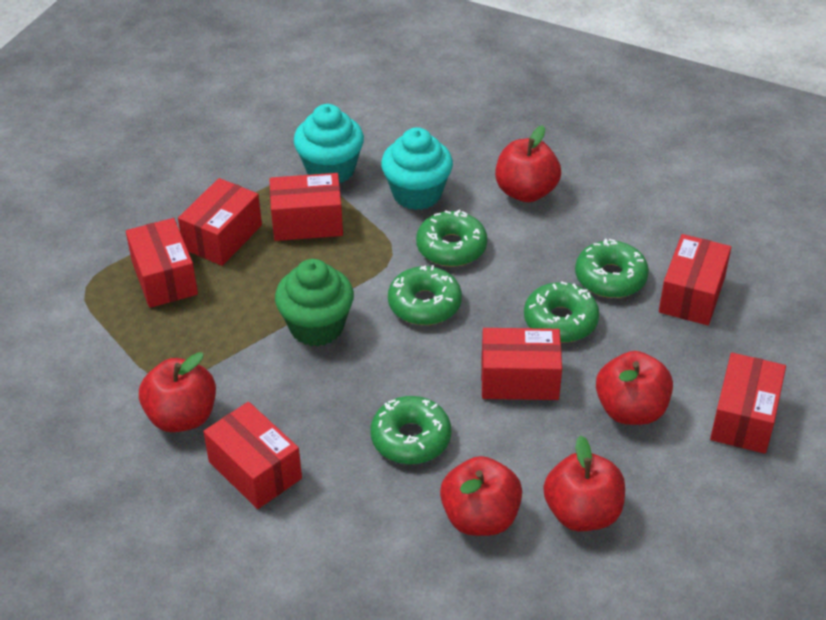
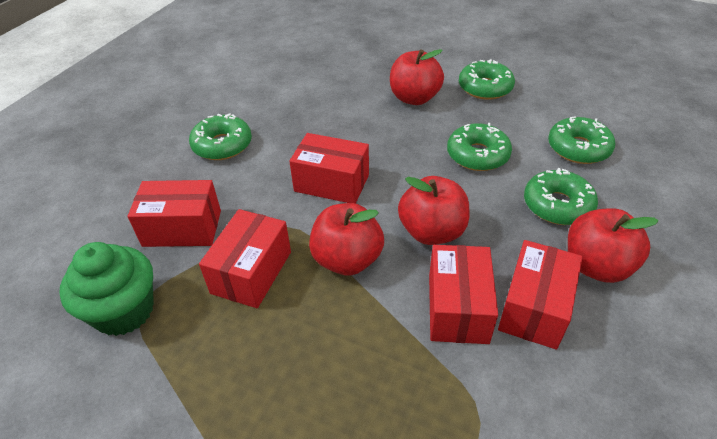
red apple: 5 -> 4
red box: 7 -> 5
turquoise cupcake: 2 -> 0

